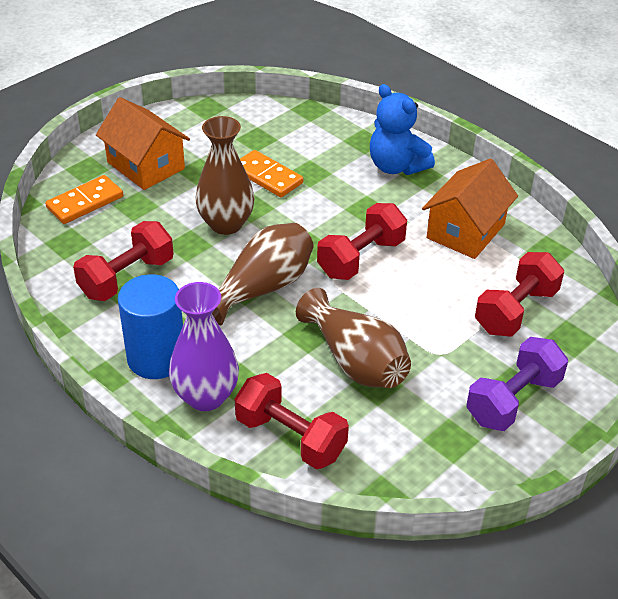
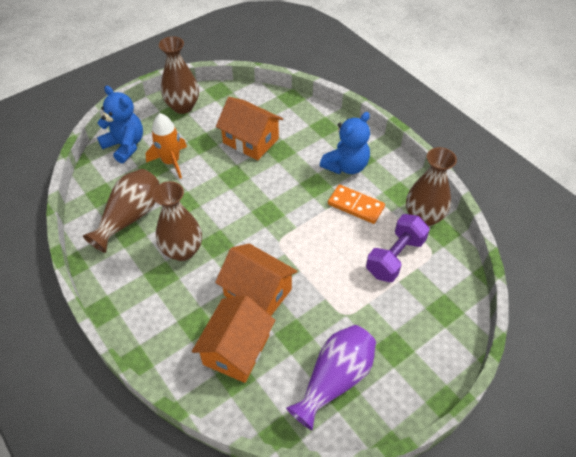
blue cylinder: 1 -> 0
blue teddy bear: 1 -> 2
brown vase: 3 -> 4
orange domino: 2 -> 1
orange house: 2 -> 3
orange rocket: 0 -> 1
red dumbbell: 4 -> 0

